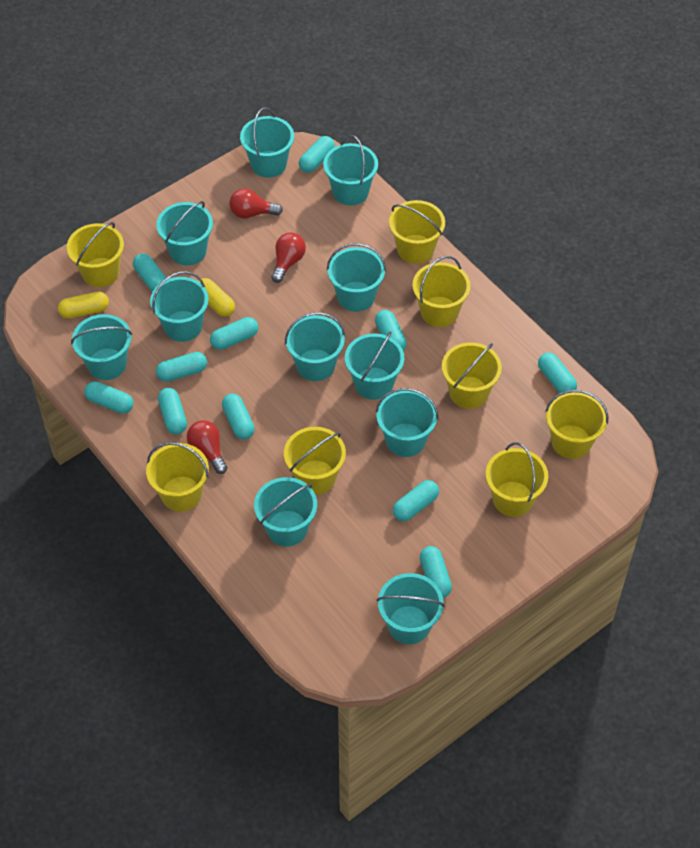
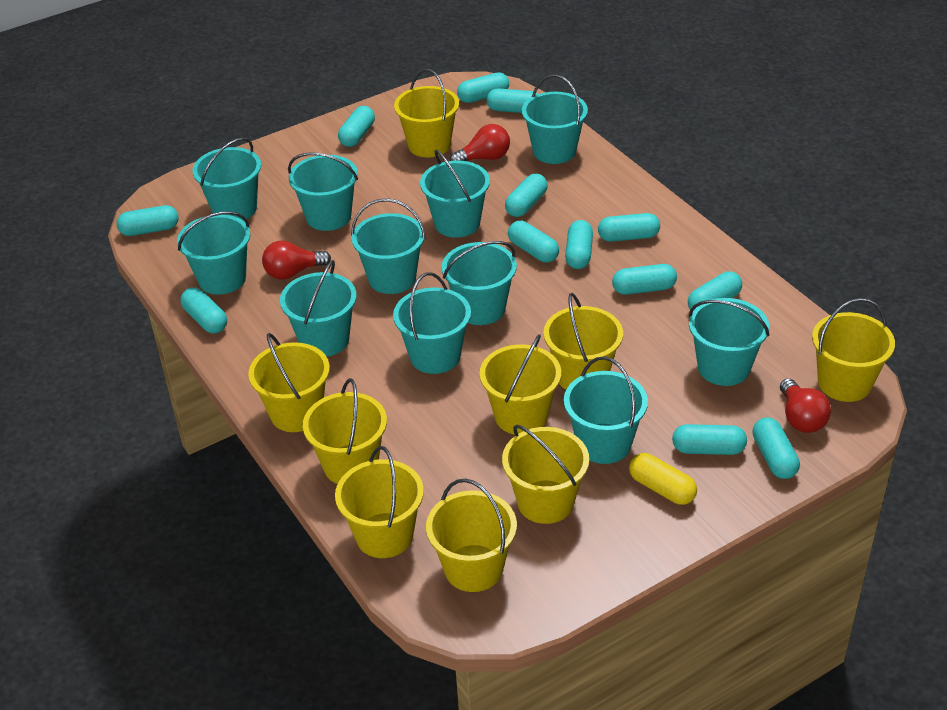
turquoise capsule: 11 -> 13
yellow bucket: 8 -> 9
yellow capsule: 2 -> 1

